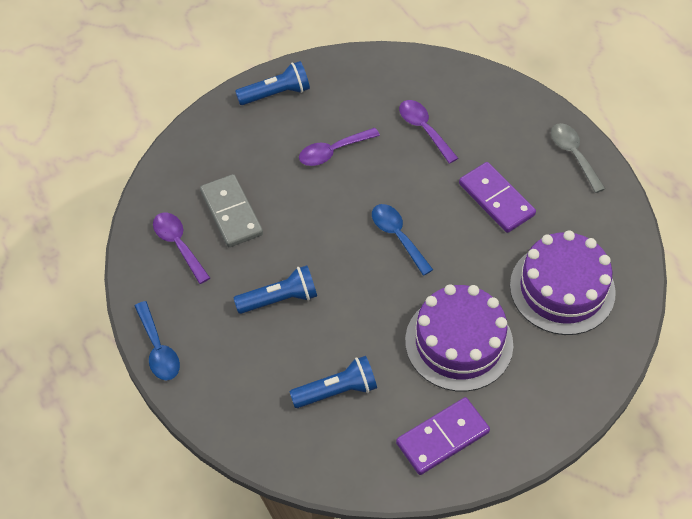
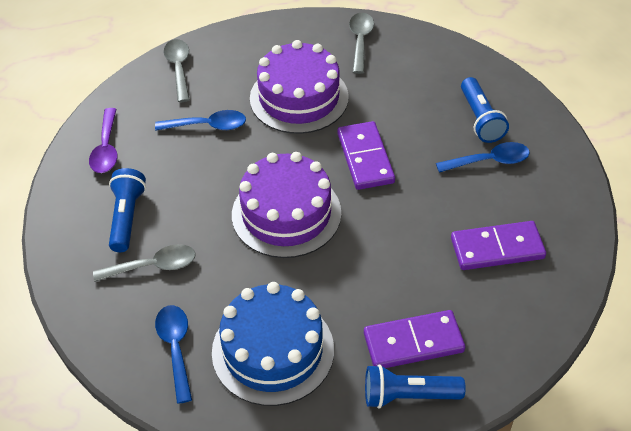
blue cake: 0 -> 1
blue spoon: 2 -> 3
grey domino: 1 -> 0
grey spoon: 1 -> 3
purple domino: 2 -> 3
purple spoon: 3 -> 1

